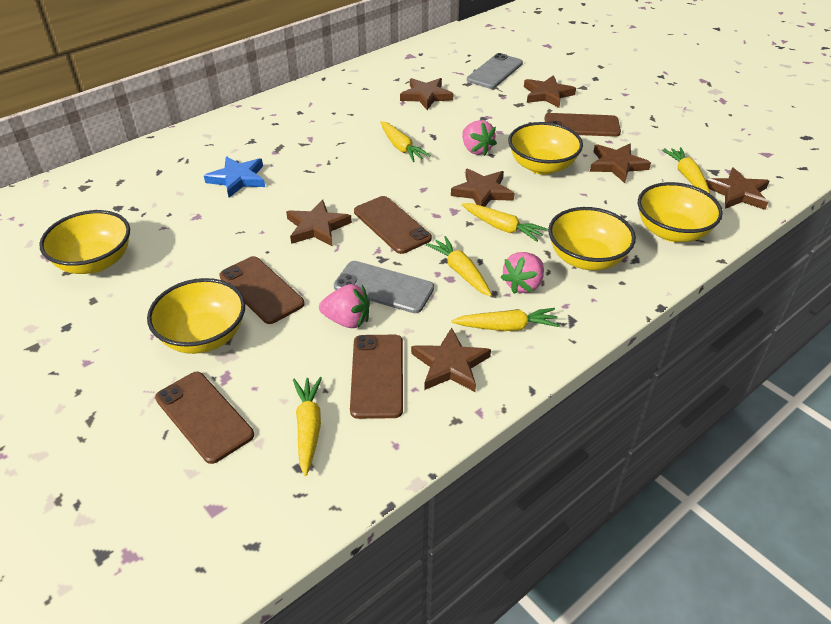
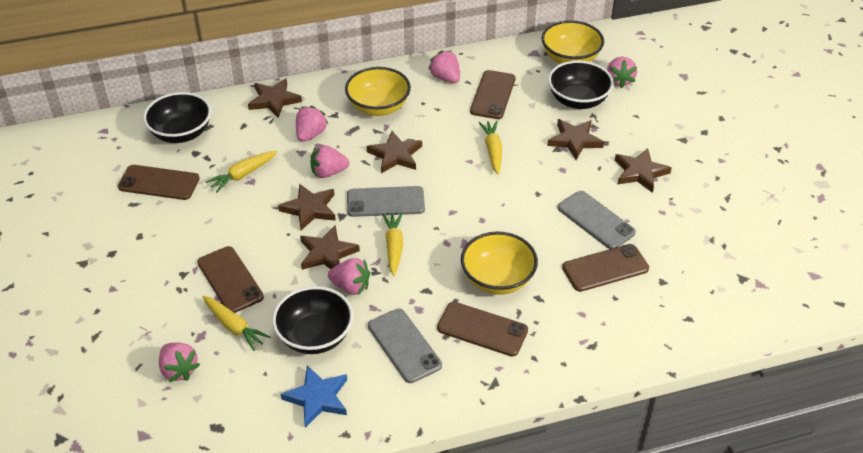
black bowl: 0 -> 3
brown star: 7 -> 6
grey phone: 2 -> 3
pink strawberry: 3 -> 6
yellow bowl: 5 -> 3
yellow carrot: 6 -> 4

